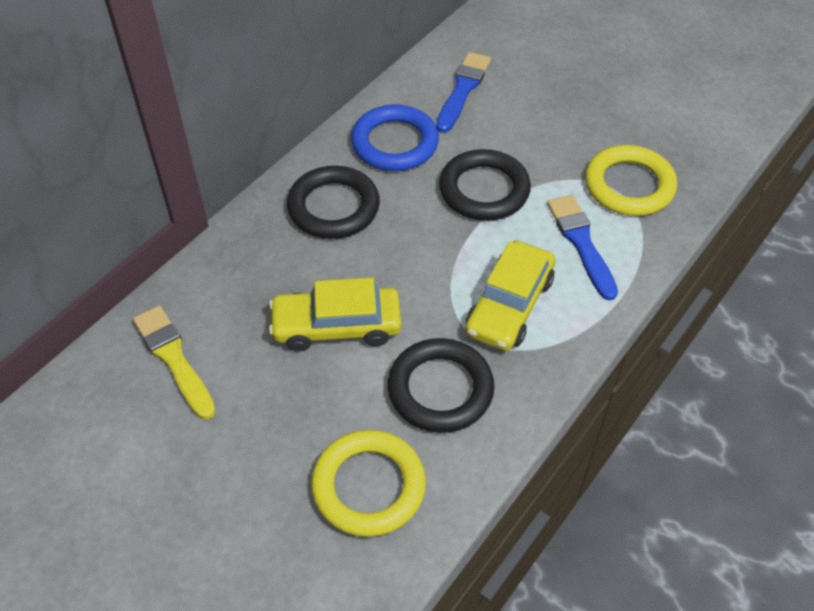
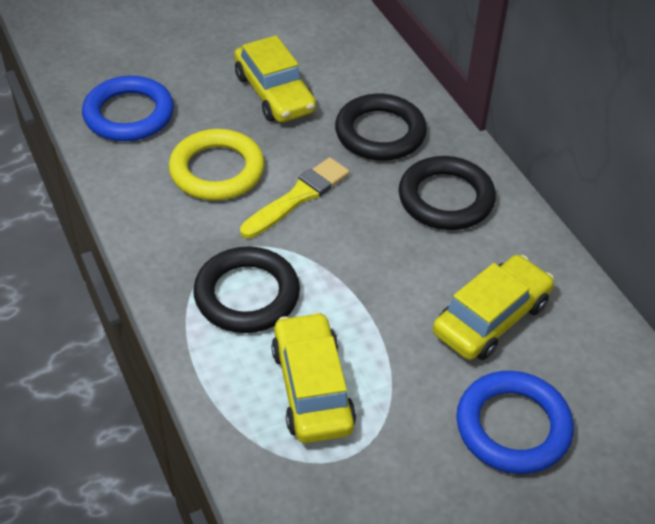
blue brush: 2 -> 0
blue ring: 1 -> 2
yellow car: 2 -> 3
yellow ring: 2 -> 1

